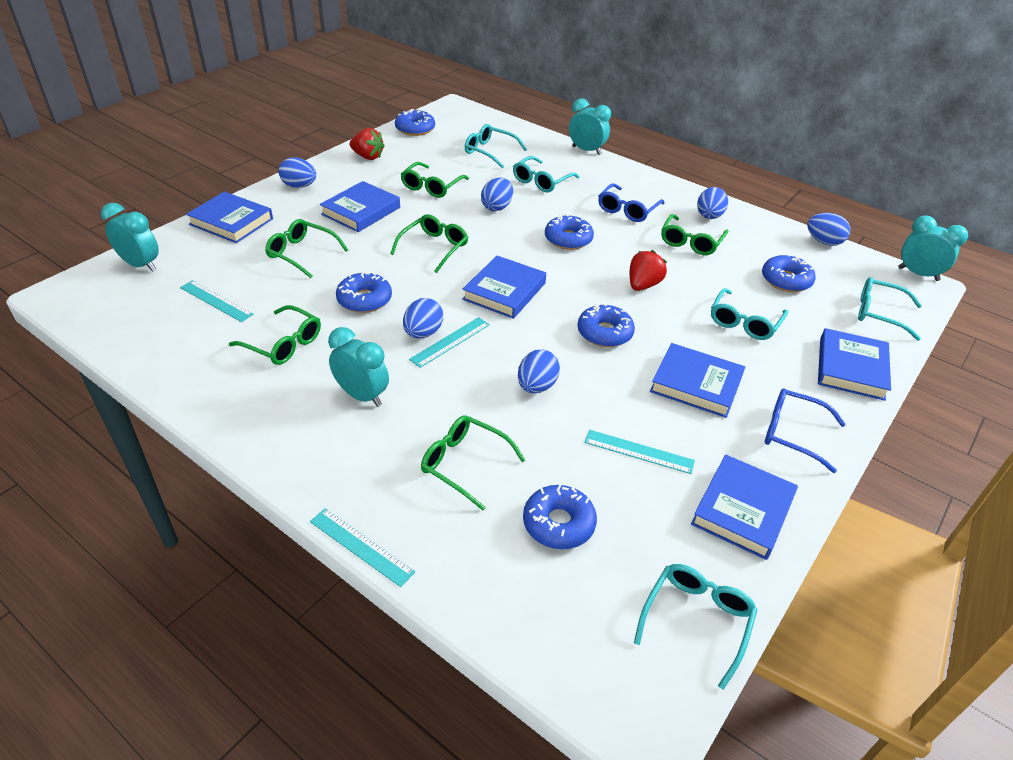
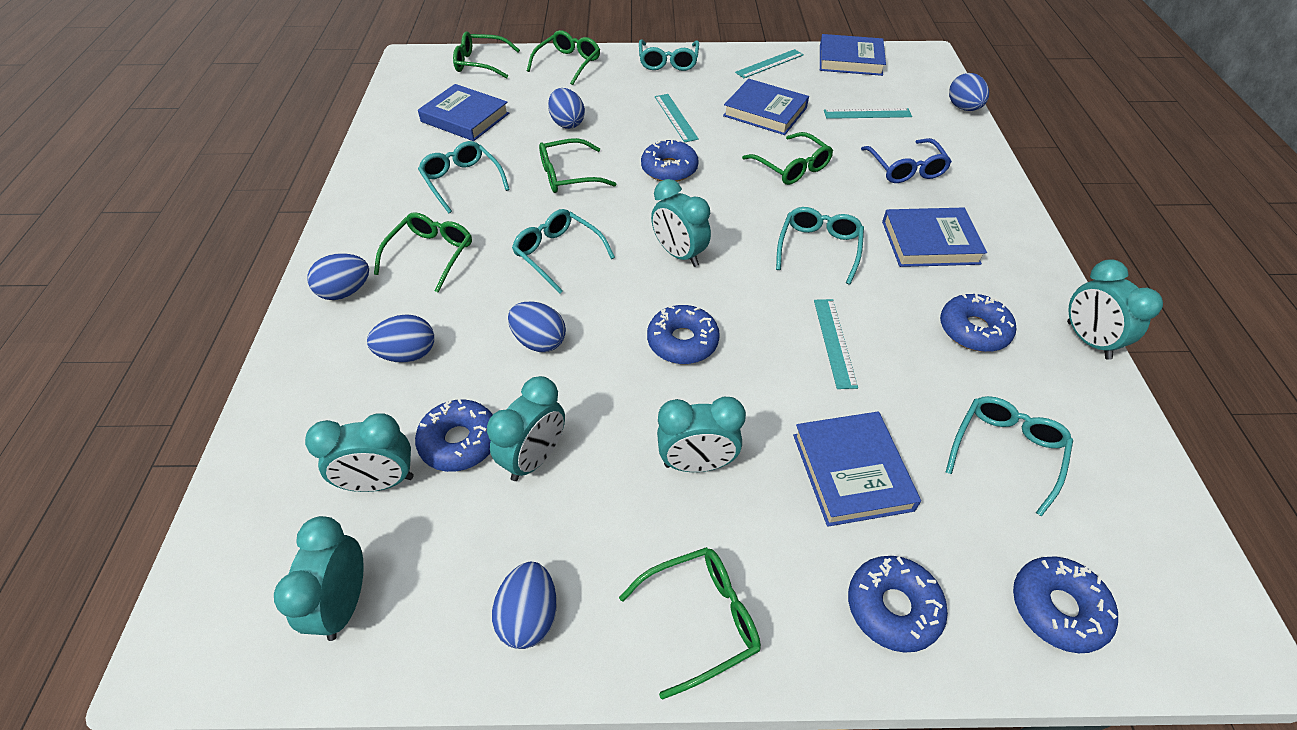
blue book: 6 -> 5
blue glasses: 2 -> 1
red strawberry: 2 -> 0
turquoise clock: 4 -> 6

